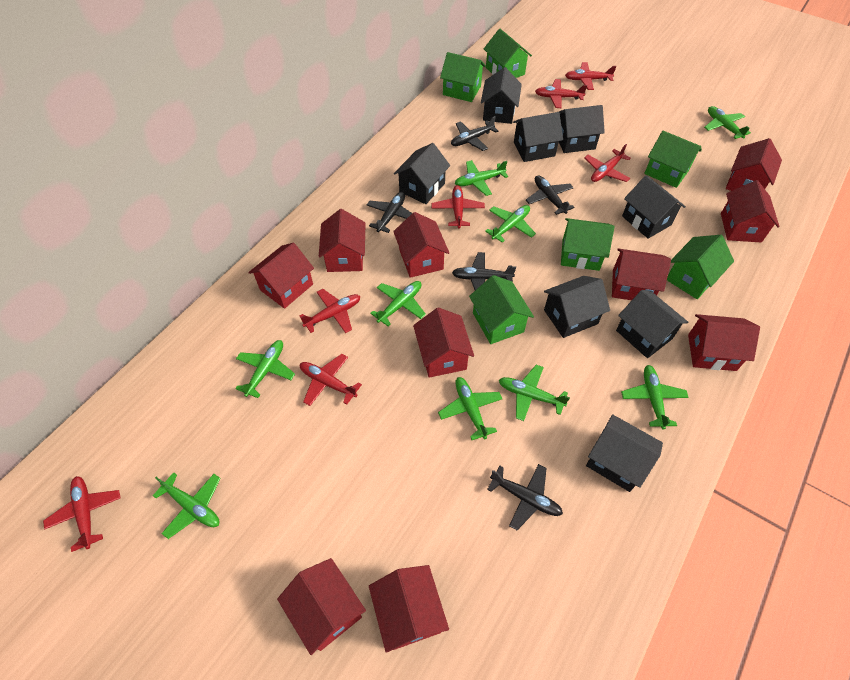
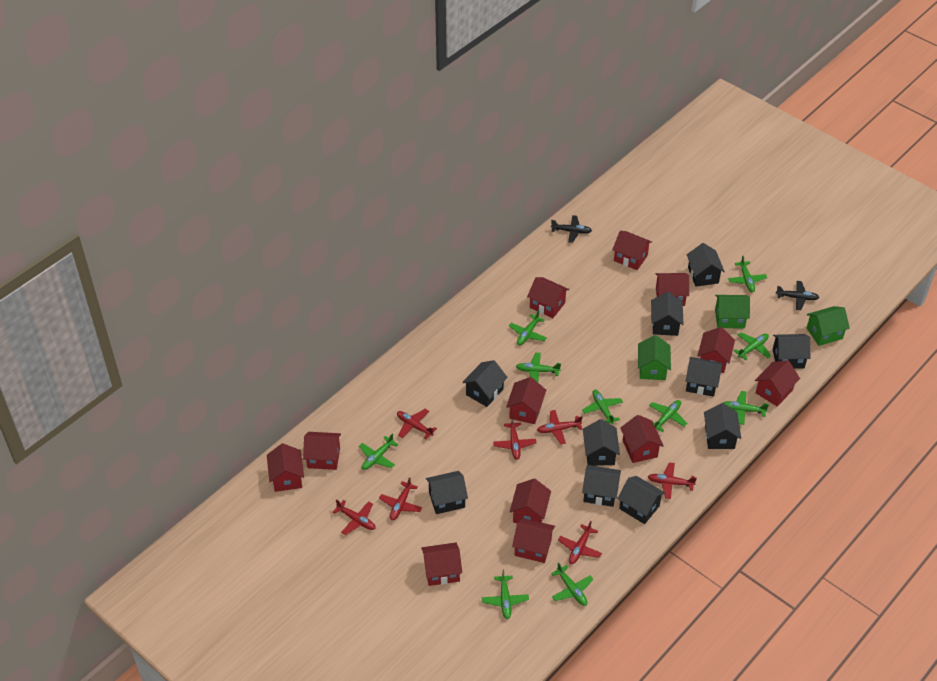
black house: 8 -> 10
black plane: 5 -> 2
green house: 6 -> 3
green plane: 9 -> 10
red house: 10 -> 12

